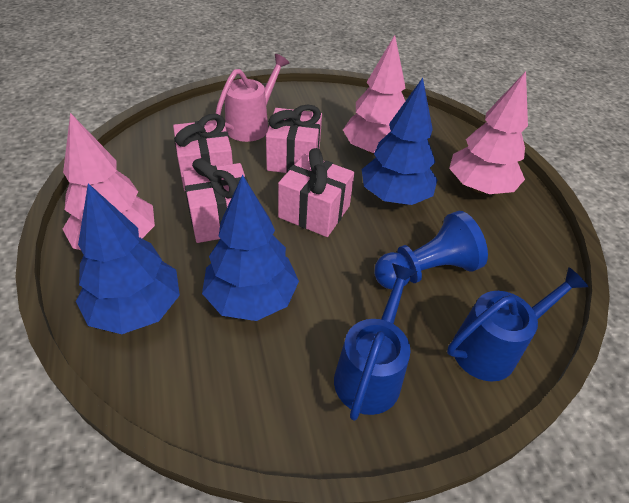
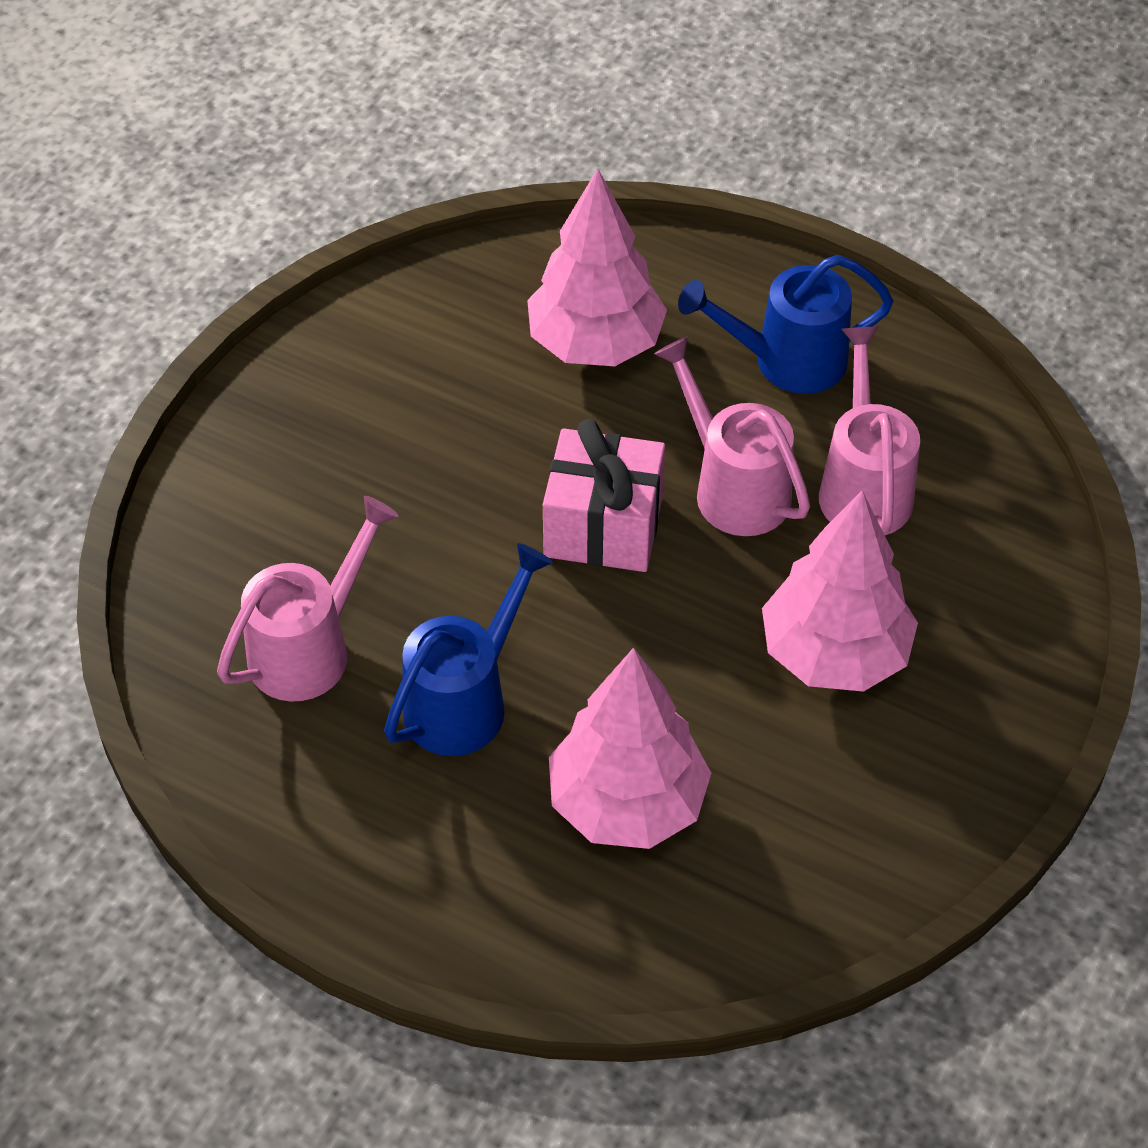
blue pawn: 1 -> 0
blue tree: 3 -> 0
pink gift: 4 -> 1
pink watering can: 1 -> 3

